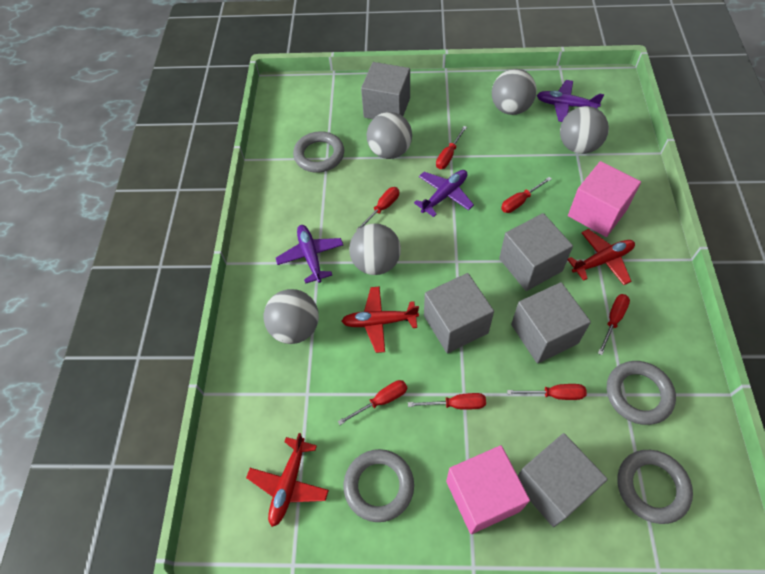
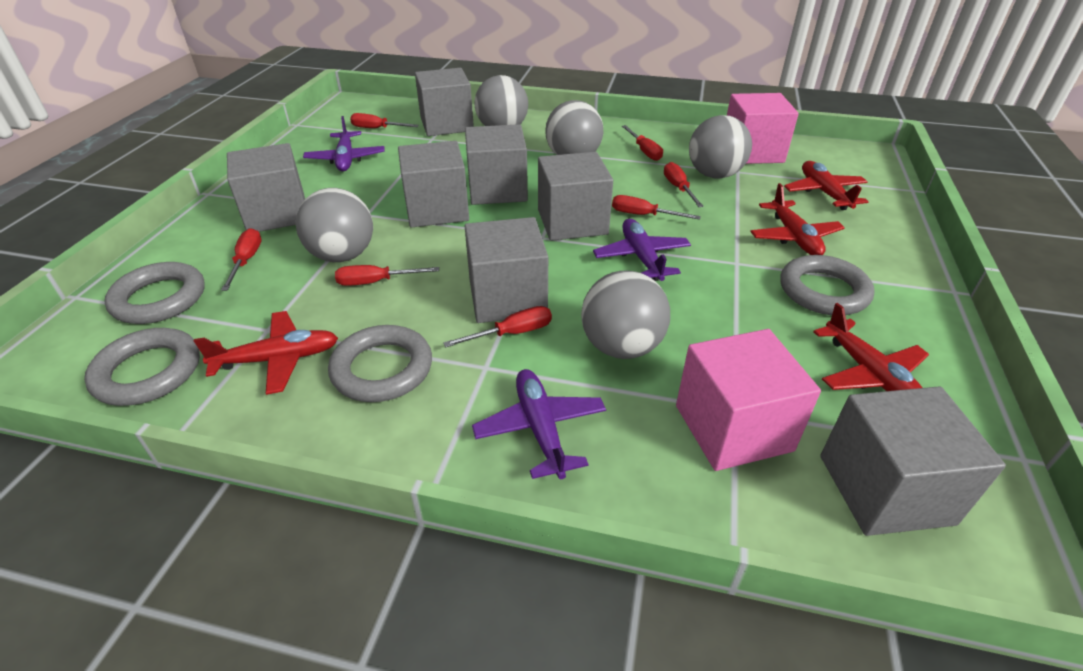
grey cube: 5 -> 7
red plane: 3 -> 4

